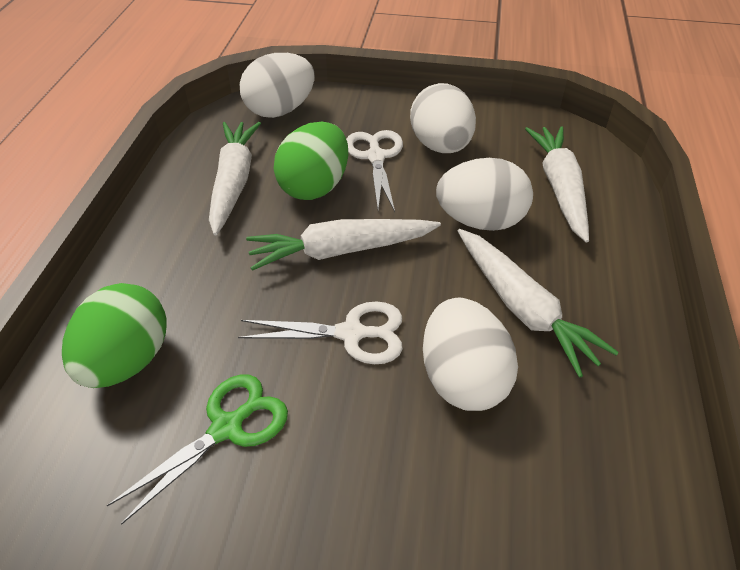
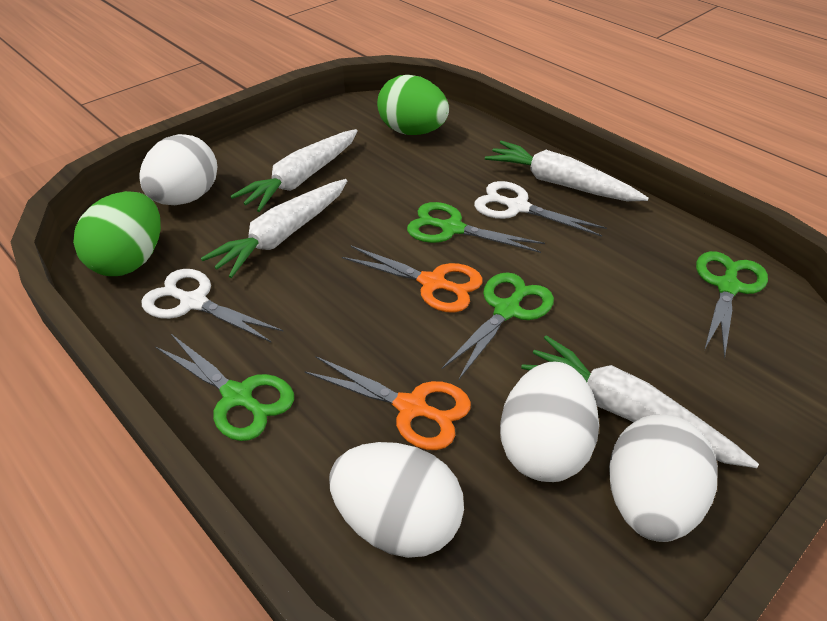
green scissors: 1 -> 4
orange scissors: 0 -> 2

